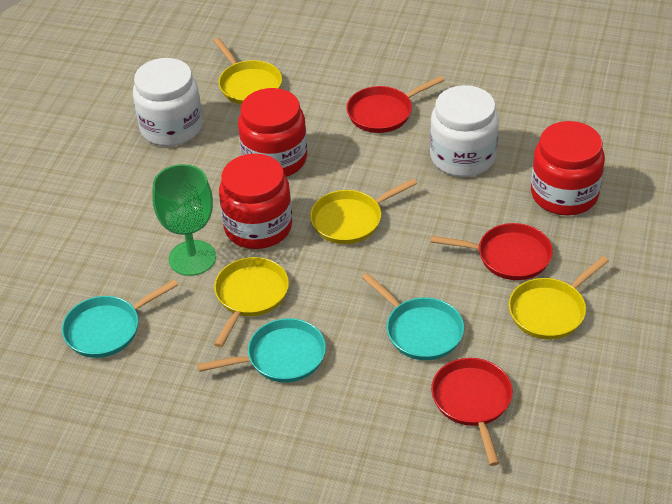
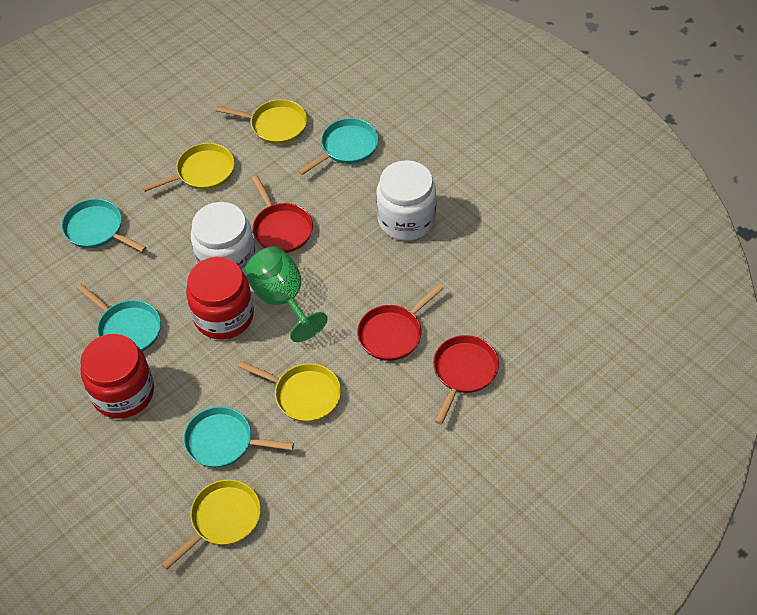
red jar: 3 -> 2
turquoise pan: 3 -> 4

